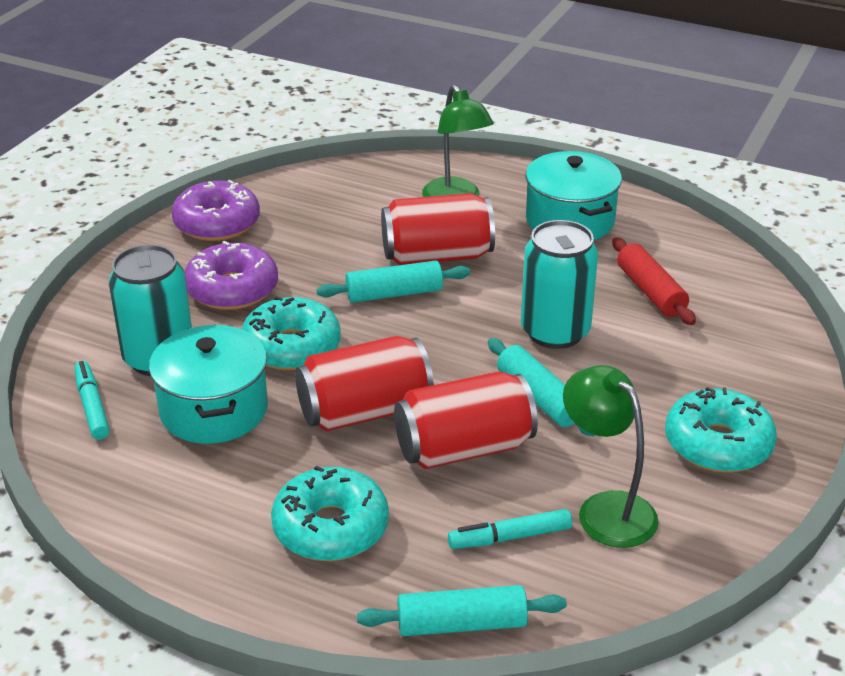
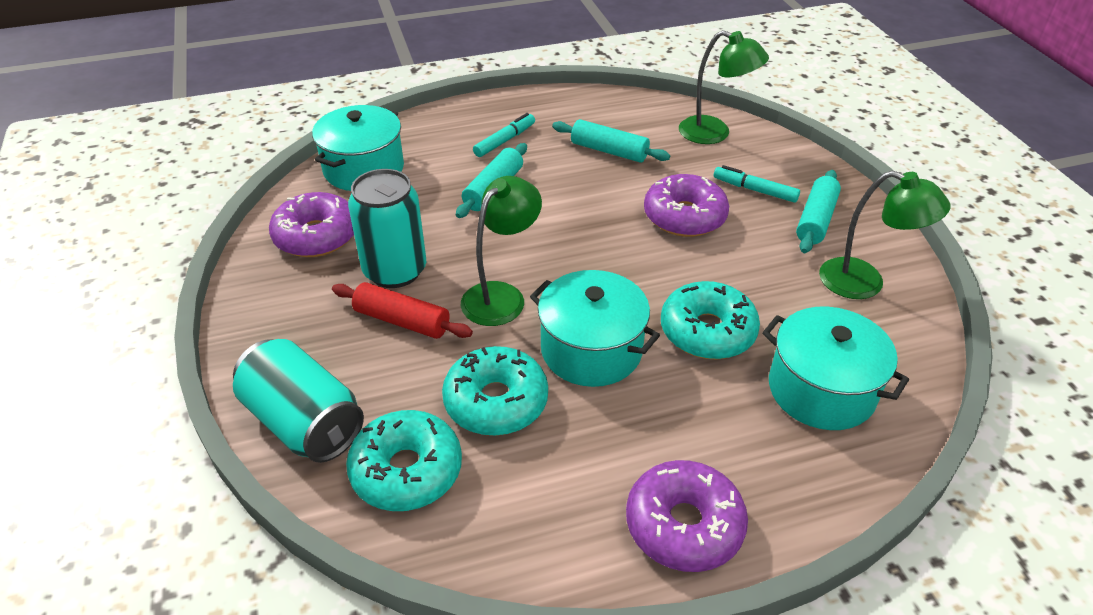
green lamp: 2 -> 3
purple donut: 2 -> 3
red can: 3 -> 0
turquoise pot: 2 -> 3

